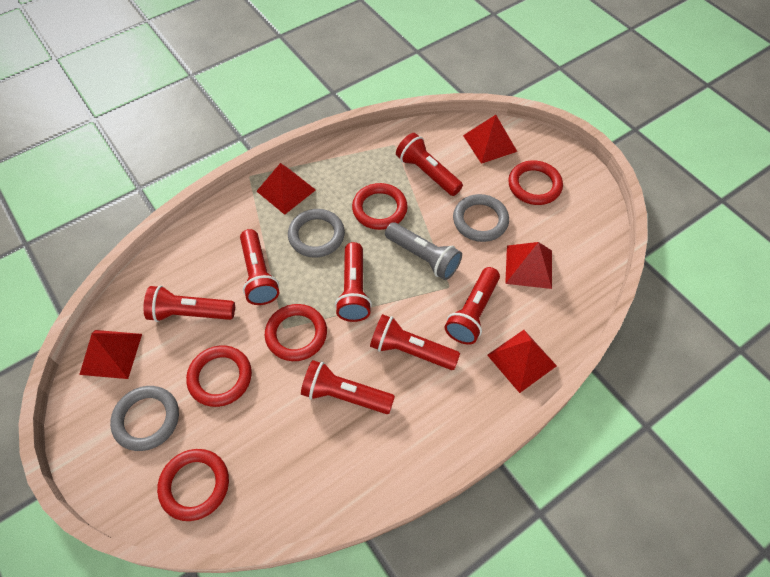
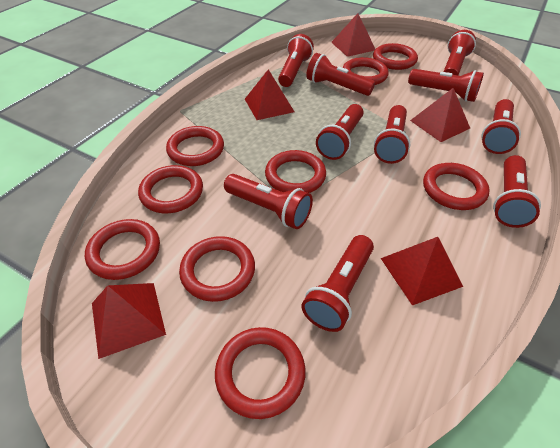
grey flashlight: 1 -> 0
grey ring: 3 -> 0
red flashlight: 7 -> 10
red ring: 5 -> 9

